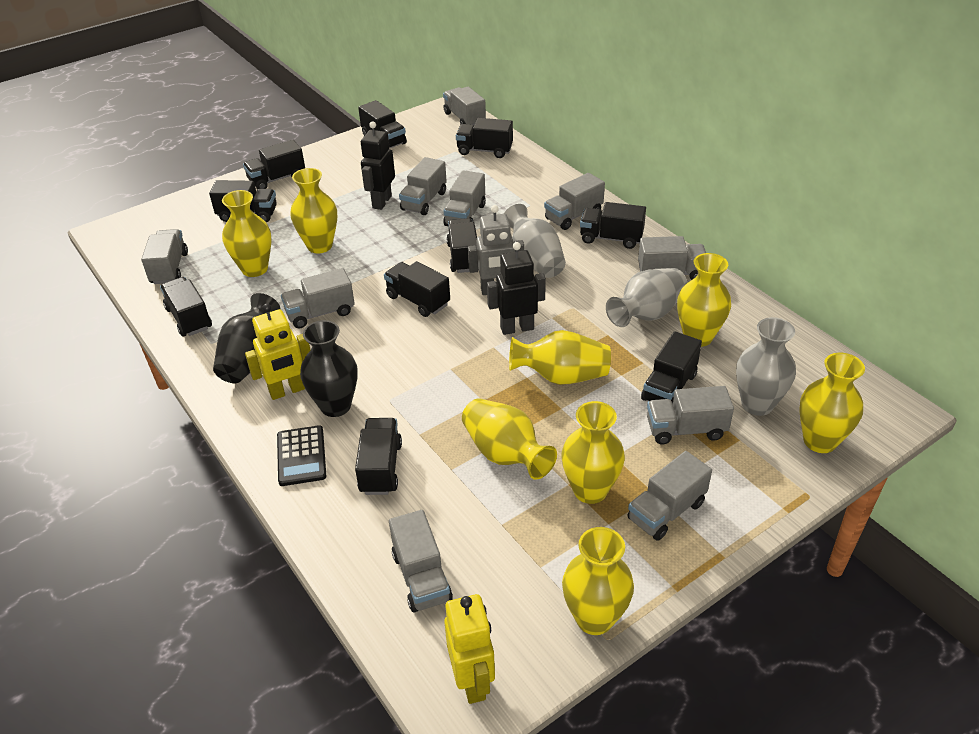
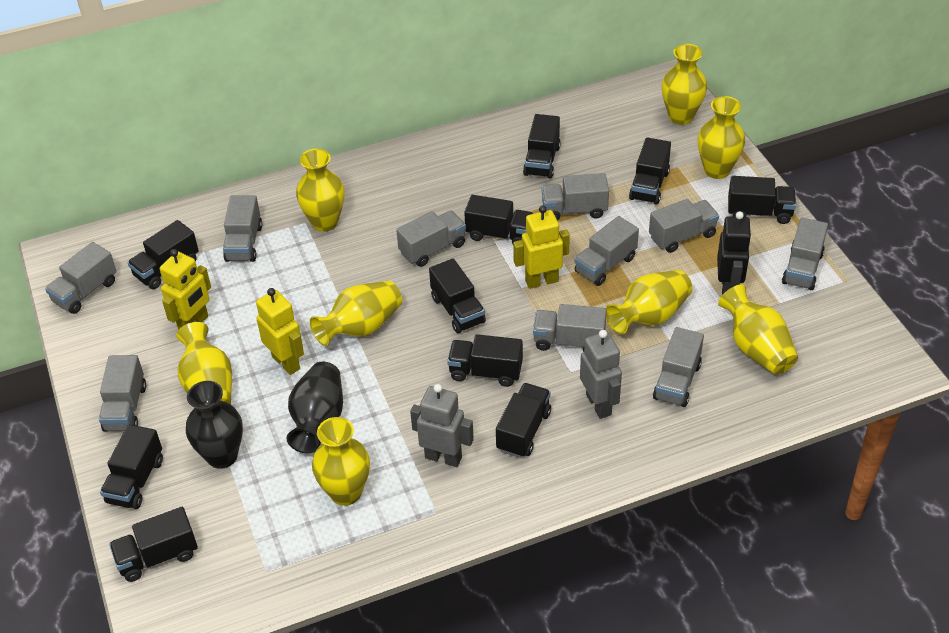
black calculator: 1 -> 0
black robot: 2 -> 1
grey robot: 1 -> 2
grey vase: 3 -> 0
yellow robot: 2 -> 3

